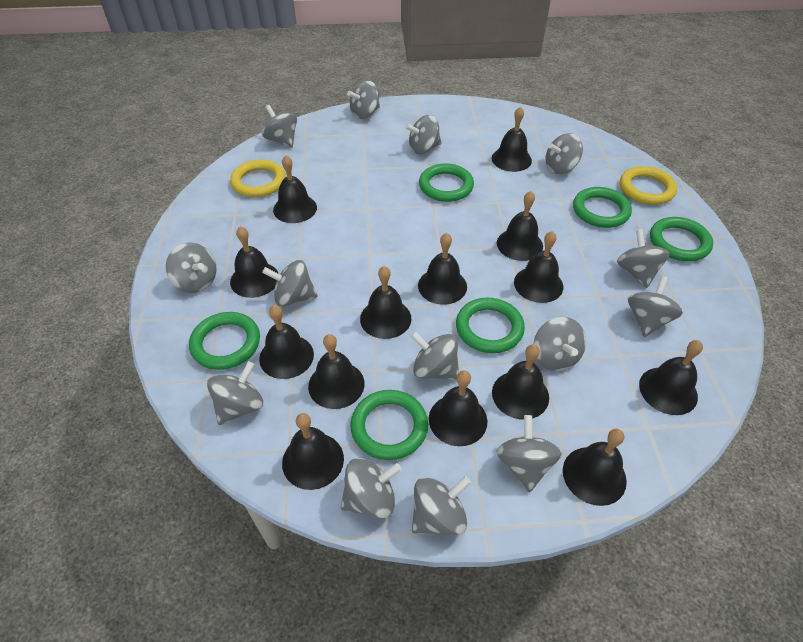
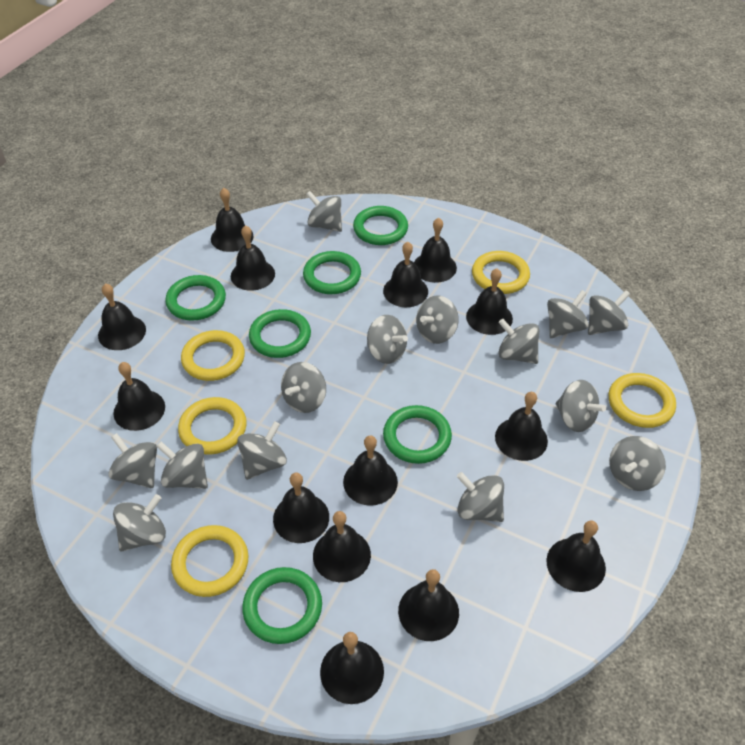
yellow ring: 2 -> 5

